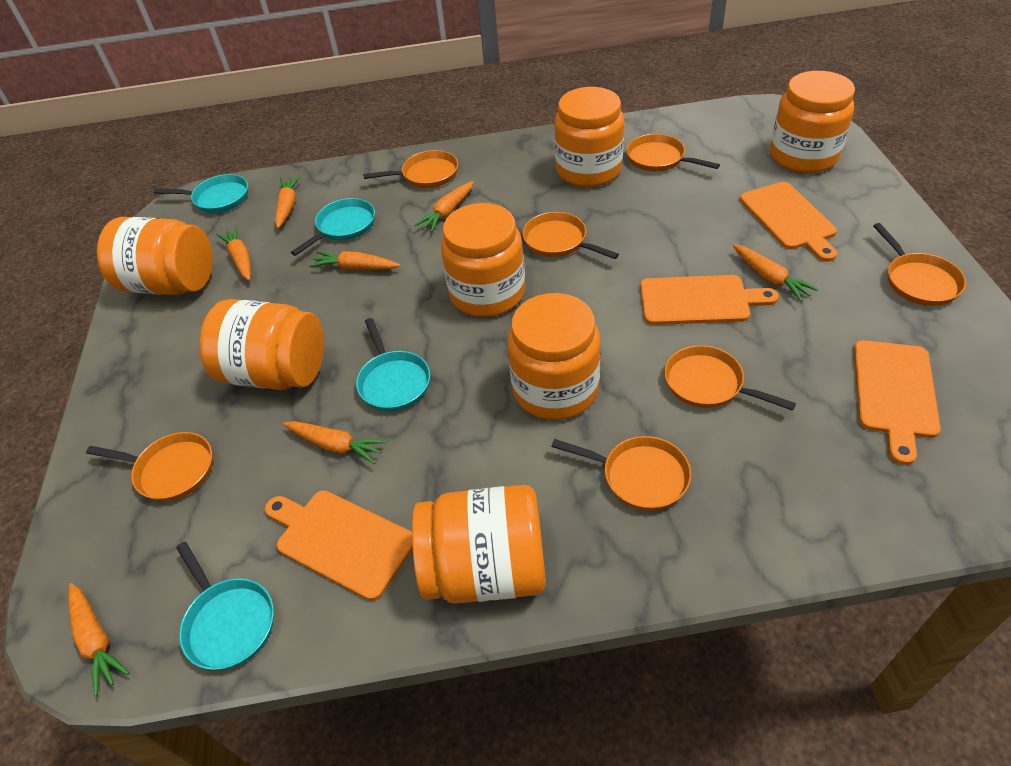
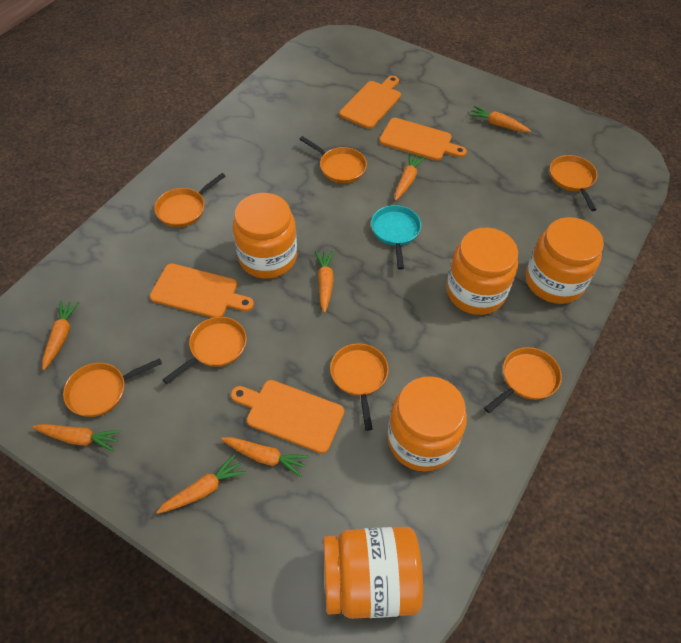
orange jar: 7 -> 5
turquoise pan: 4 -> 1

